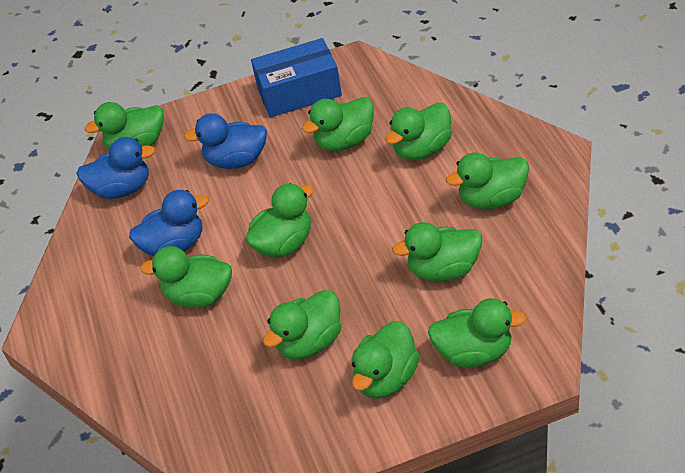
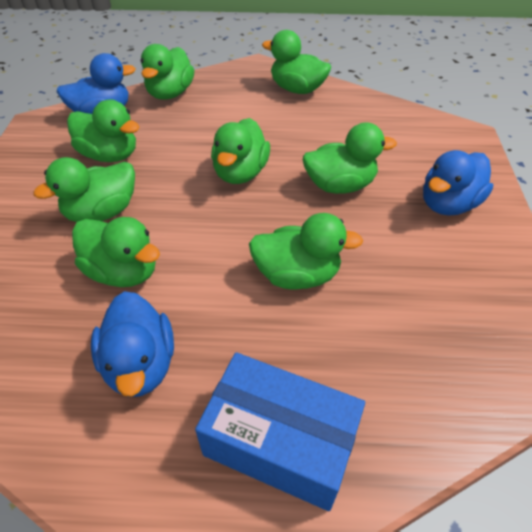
green duck: 10 -> 8

